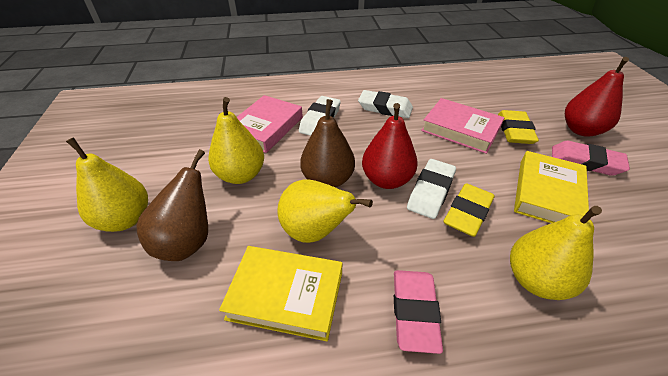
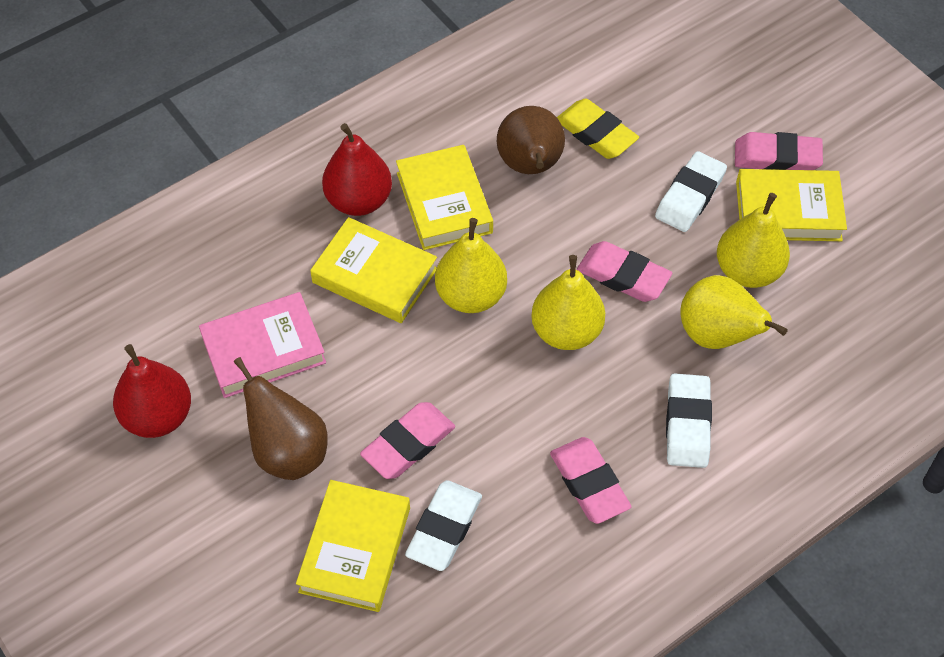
pink book: 2 -> 1
pink eraser: 2 -> 4
yellow book: 2 -> 4
yellow eraser: 2 -> 1

